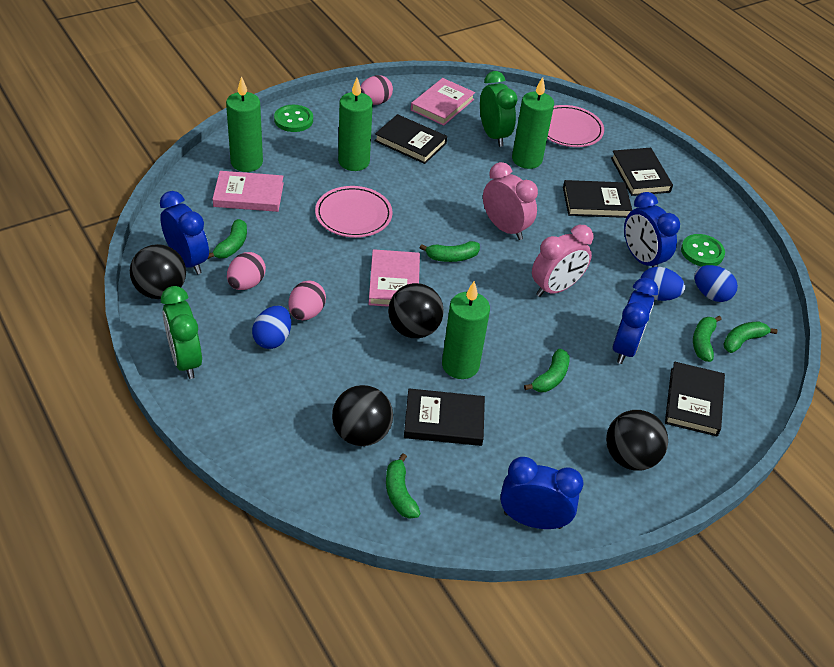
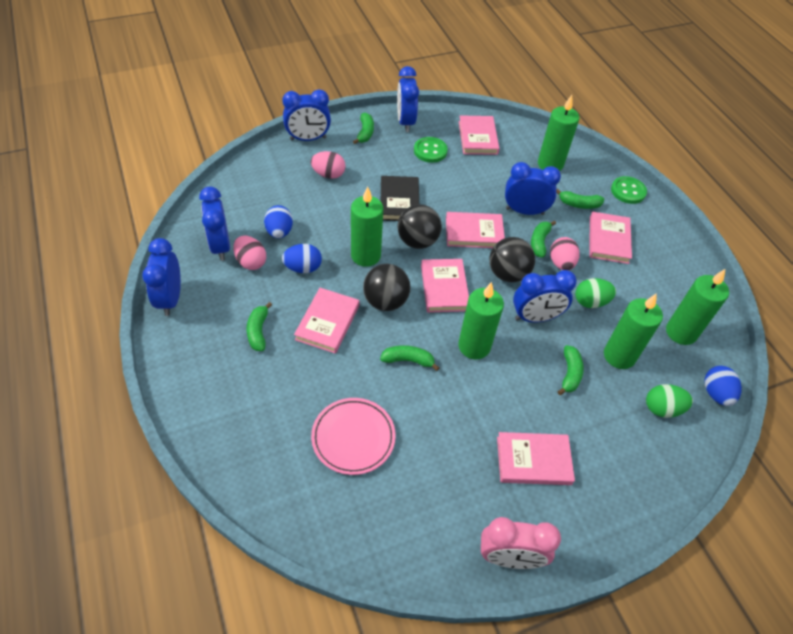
black ball: 4 -> 3
black book: 5 -> 1
blue clock: 4 -> 6
green candle: 4 -> 5
green clock: 2 -> 0
green egg: 0 -> 2
pink book: 3 -> 6
pink clock: 2 -> 1
pink plate: 2 -> 1

